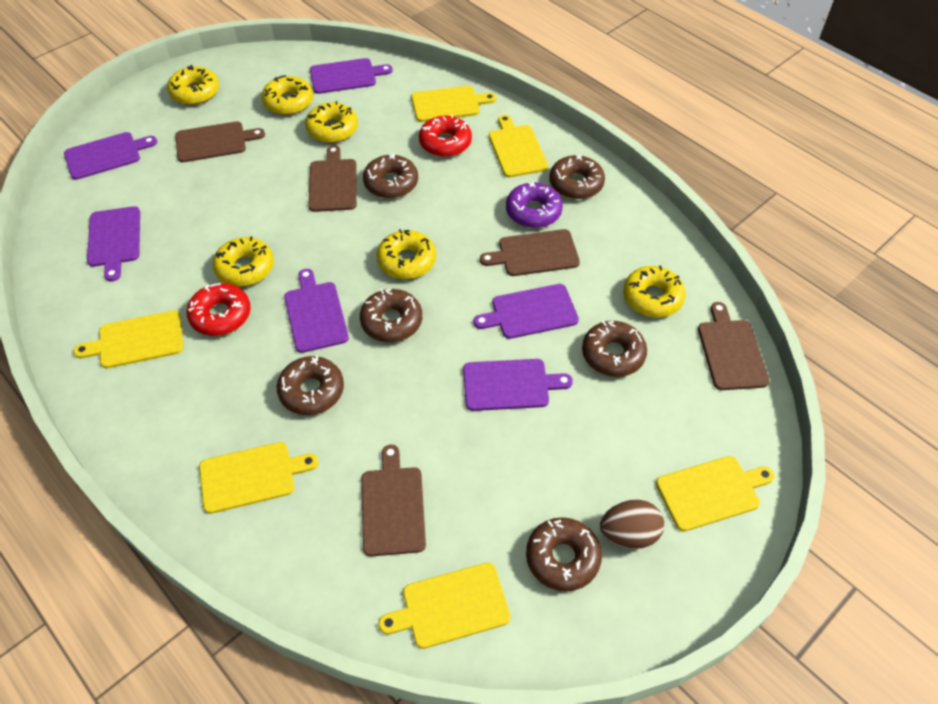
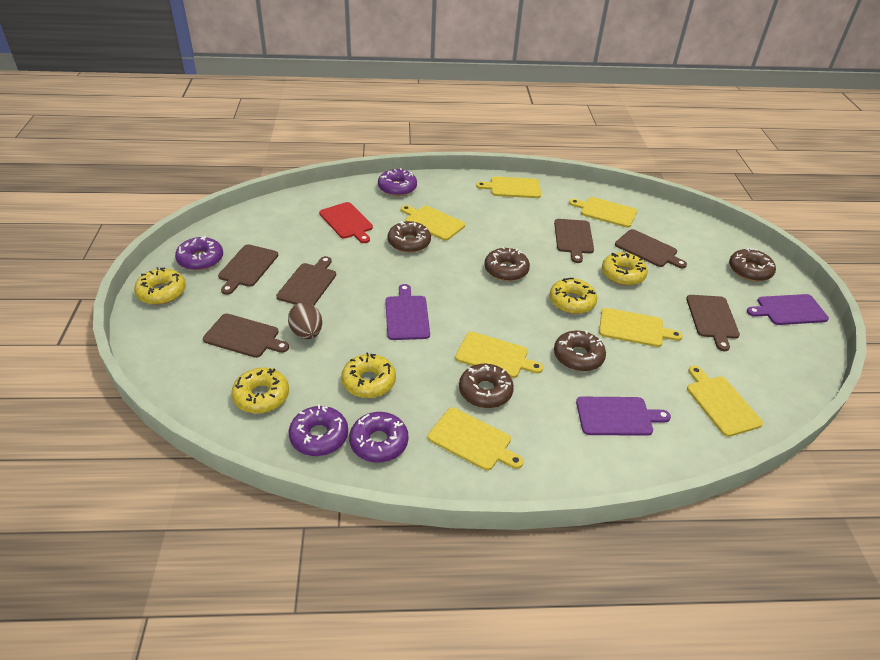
brown cutting board: 5 -> 6
brown donut: 6 -> 5
purple cutting board: 6 -> 3
purple donut: 1 -> 4
red cutting board: 0 -> 1
red donut: 2 -> 0
yellow cutting board: 6 -> 7
yellow donut: 6 -> 5

